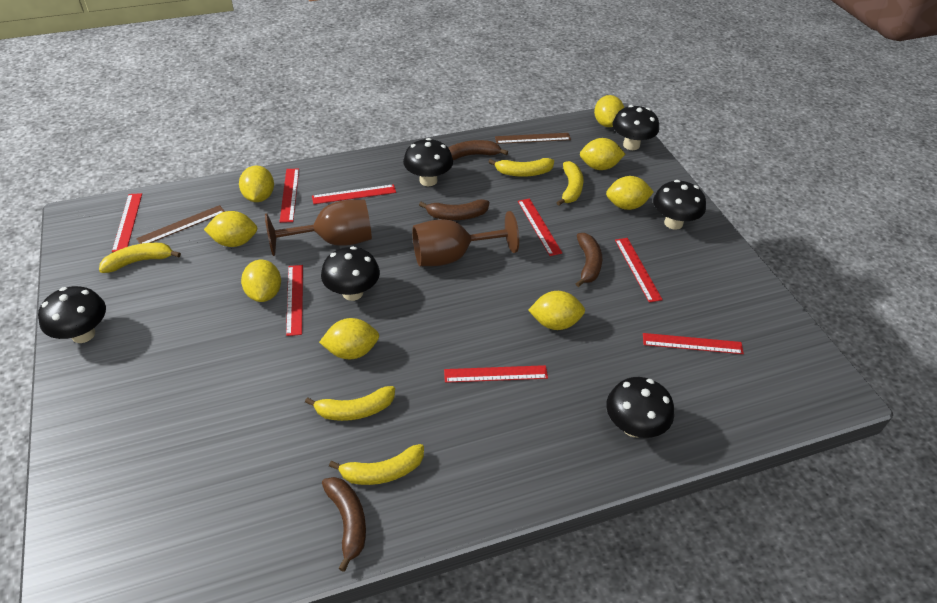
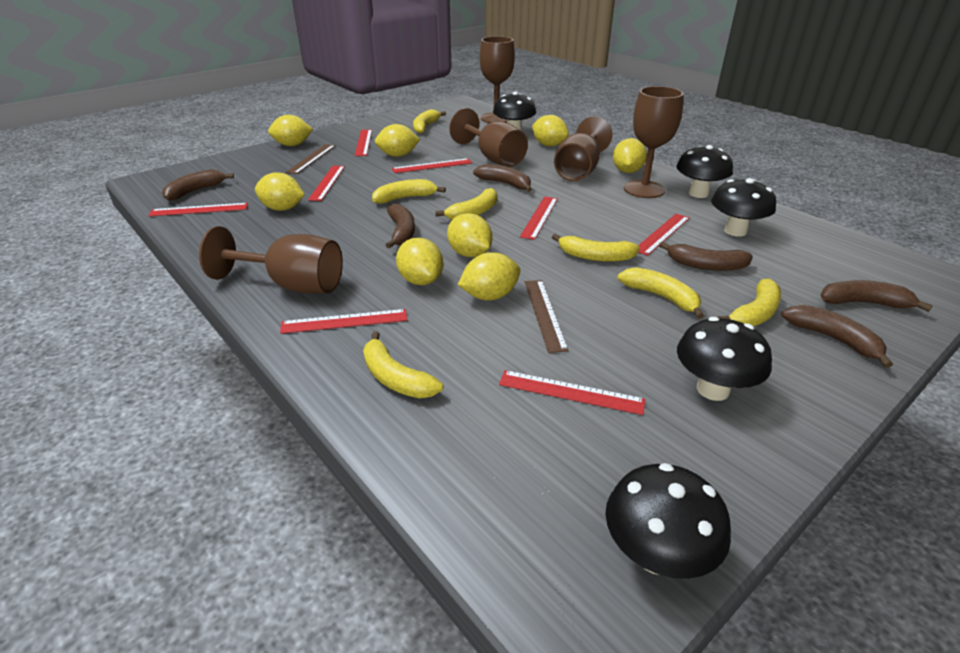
black mushroom: 6 -> 5
brown banana: 4 -> 6
brown goblet: 2 -> 5
yellow banana: 5 -> 7

